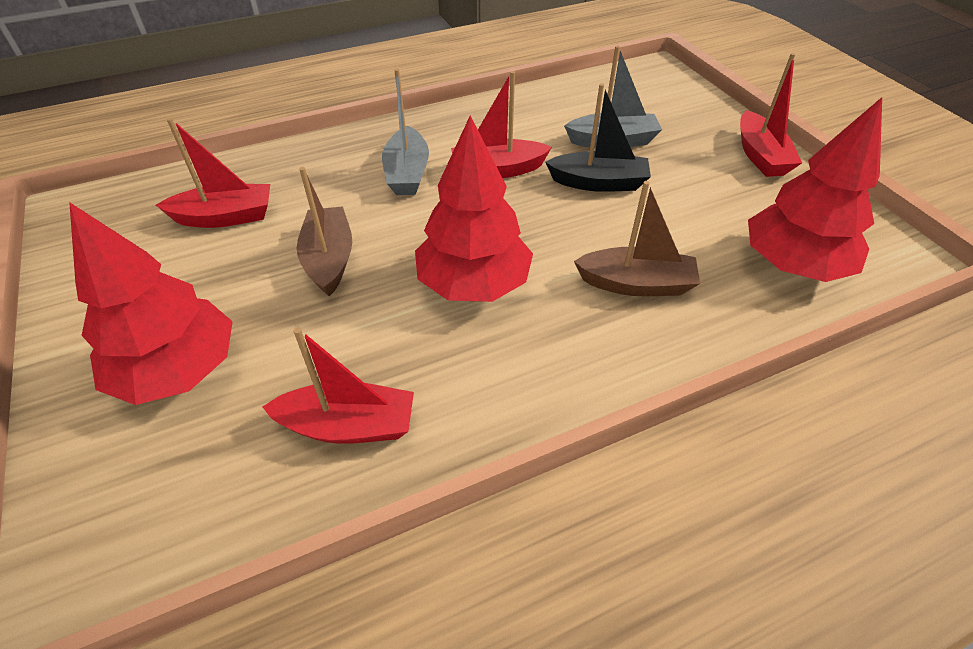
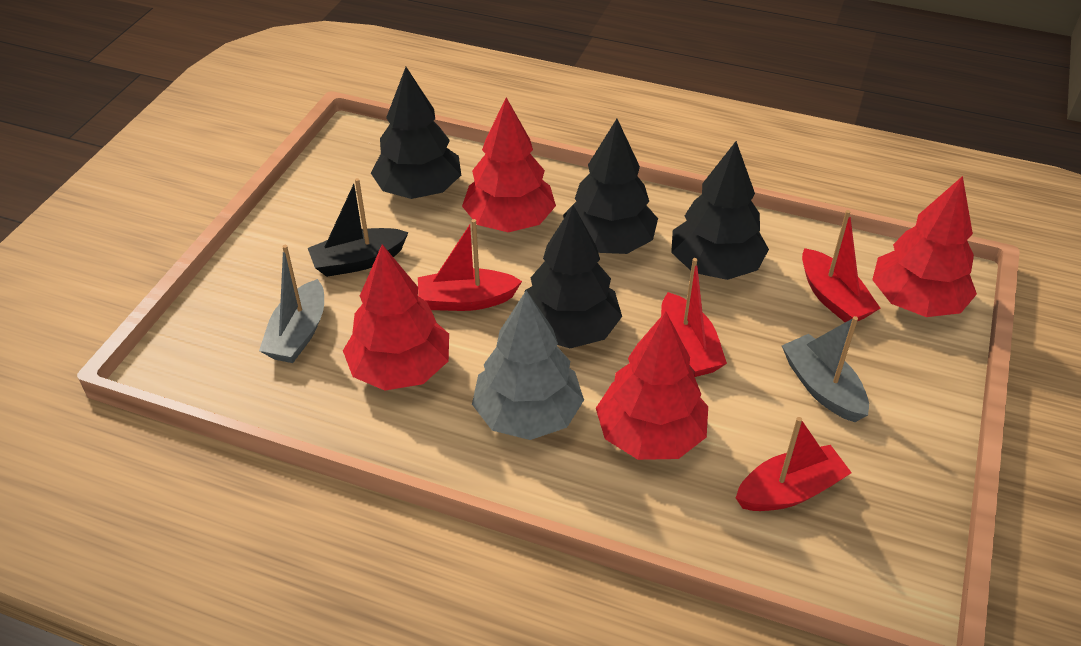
black tree: 0 -> 4
brown boat: 2 -> 0
grey tree: 0 -> 1
red tree: 3 -> 4

